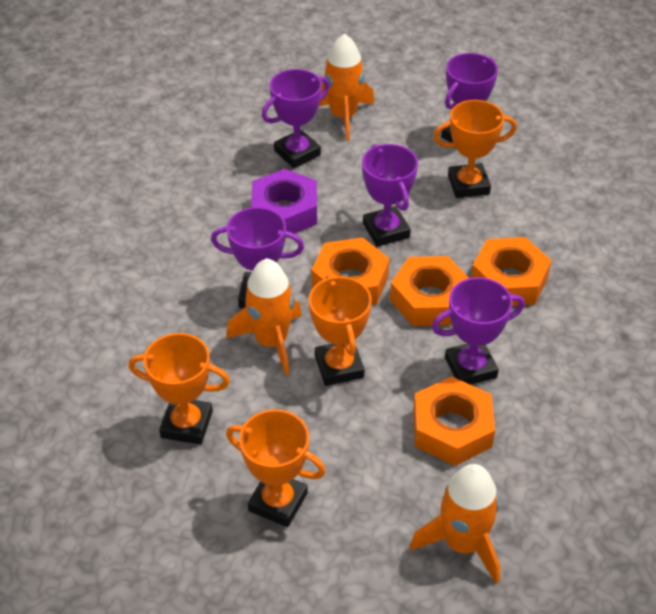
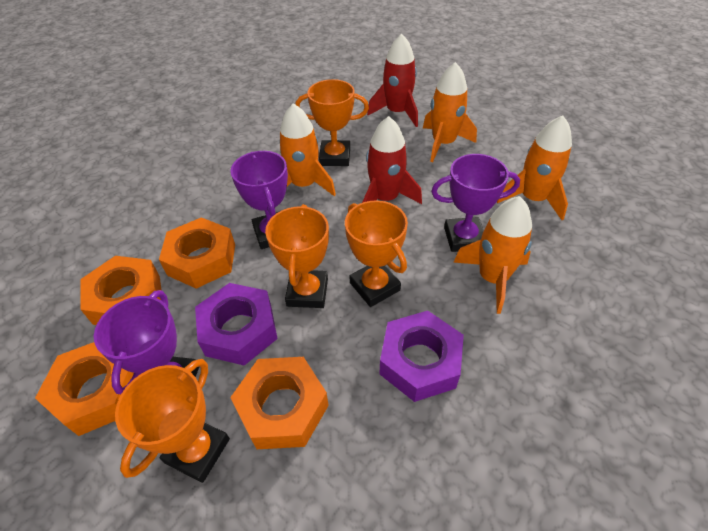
orange rocket: 3 -> 4
purple nut: 1 -> 2
purple trophy: 5 -> 3
red rocket: 0 -> 2

